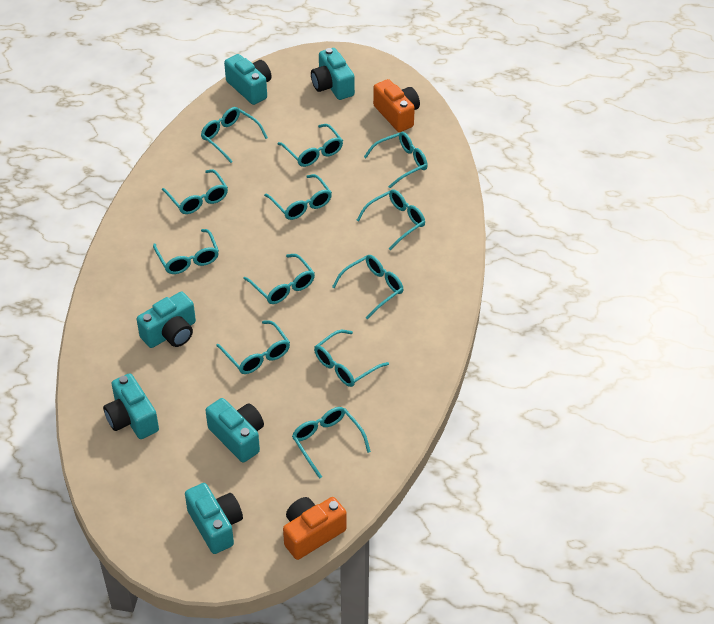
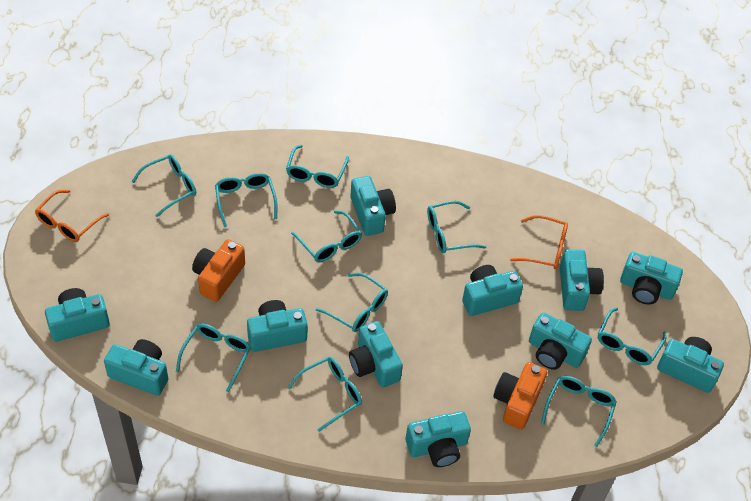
orange glasses: 0 -> 2
turquoise camera: 6 -> 11
turquoise glasses: 12 -> 10

